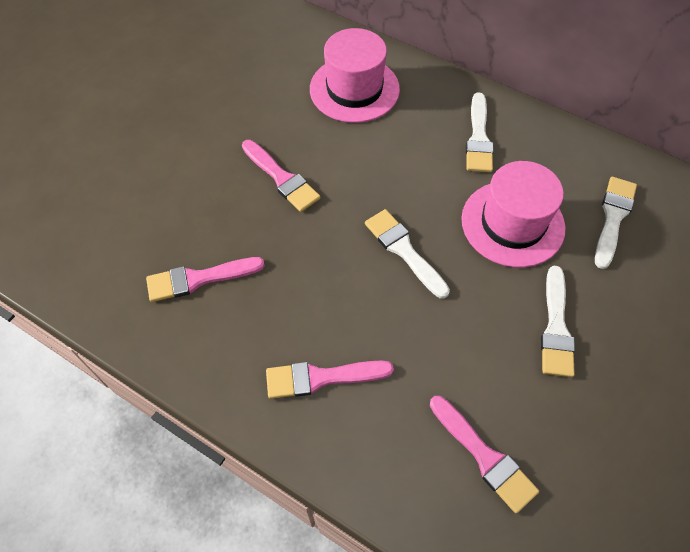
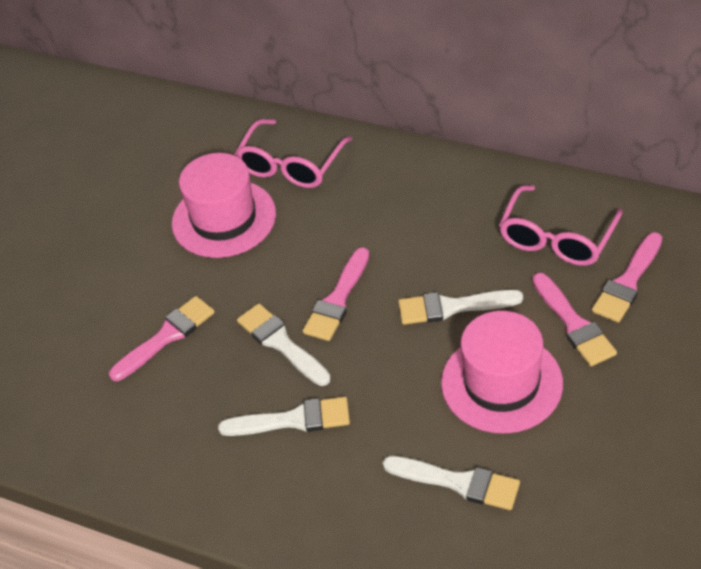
pink glasses: 0 -> 2

